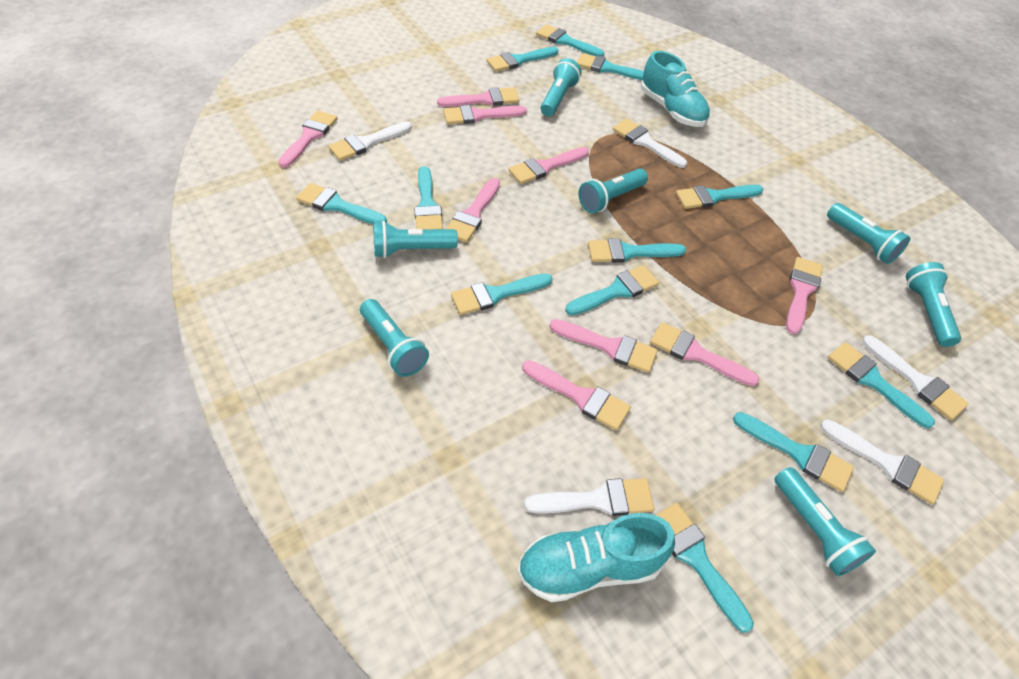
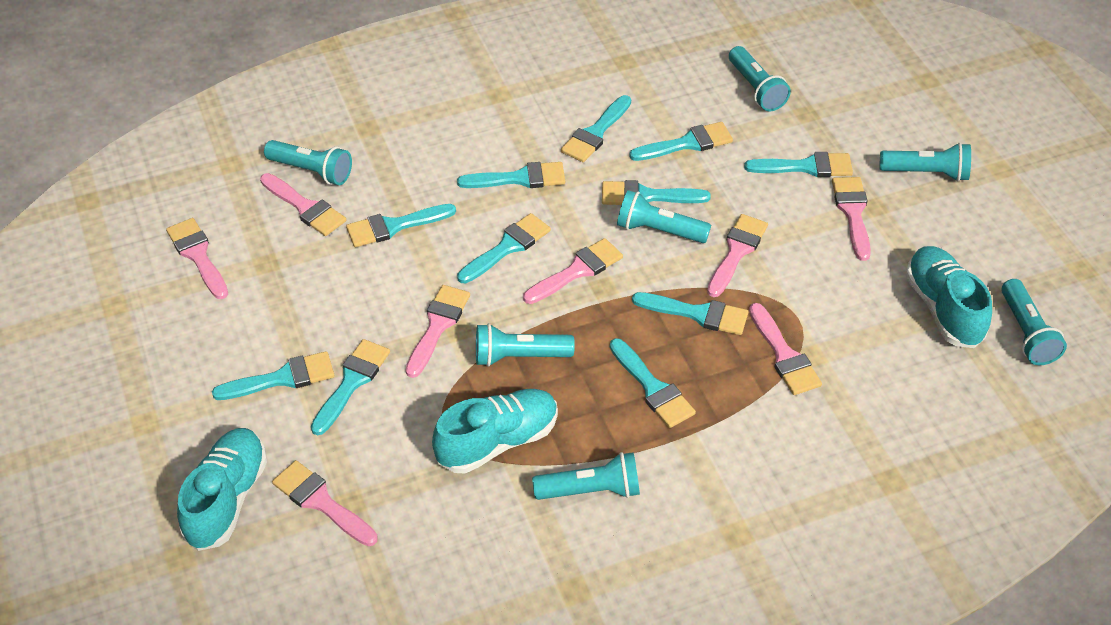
pink brush: 9 -> 8
turquoise brush: 12 -> 11
turquoise shoe: 2 -> 3
white brush: 5 -> 0

